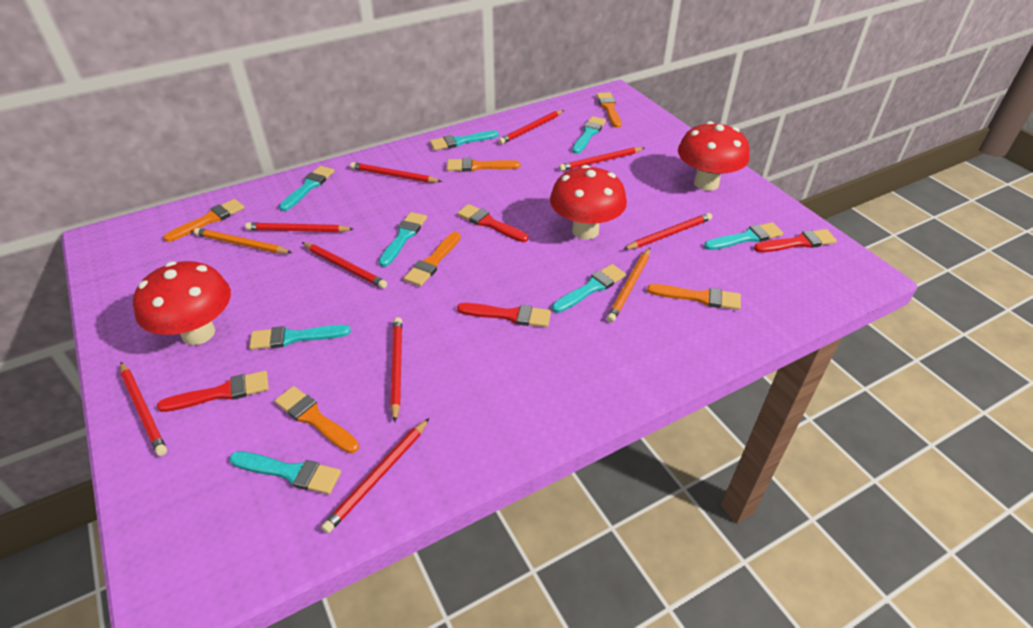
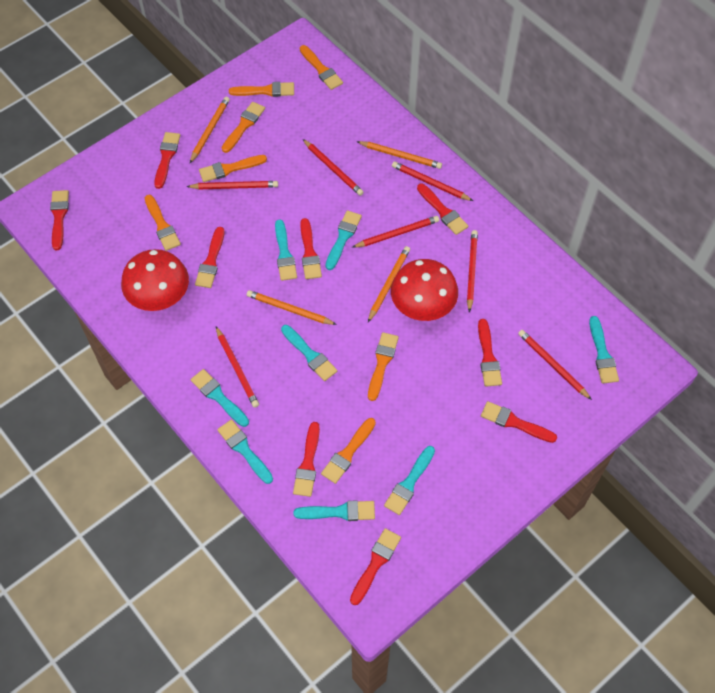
orange brush: 6 -> 7
orange pencil: 2 -> 4
red brush: 4 -> 9
red mushroom: 3 -> 2
red pencil: 9 -> 7

